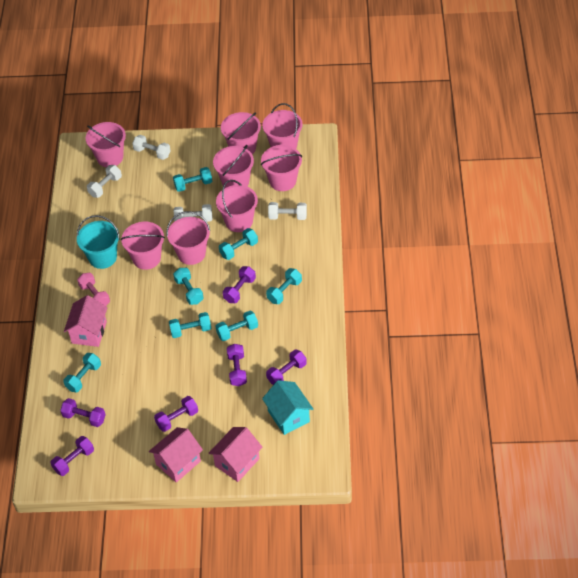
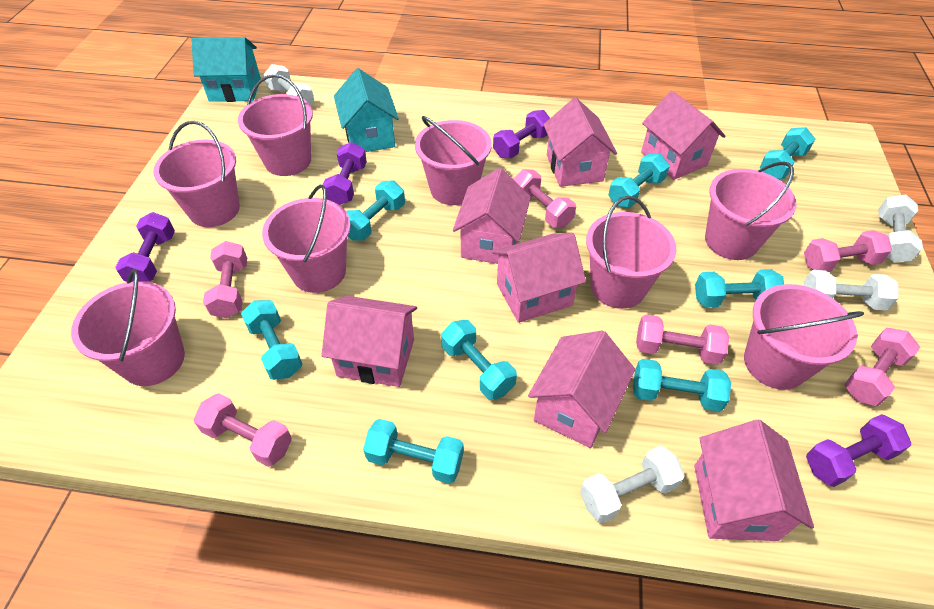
pink dumbbell: 1 -> 6
pink house: 3 -> 7
purple dumbbell: 6 -> 4
turquoise bucket: 1 -> 0
turquoise dumbbell: 7 -> 8
turquoise house: 1 -> 2

